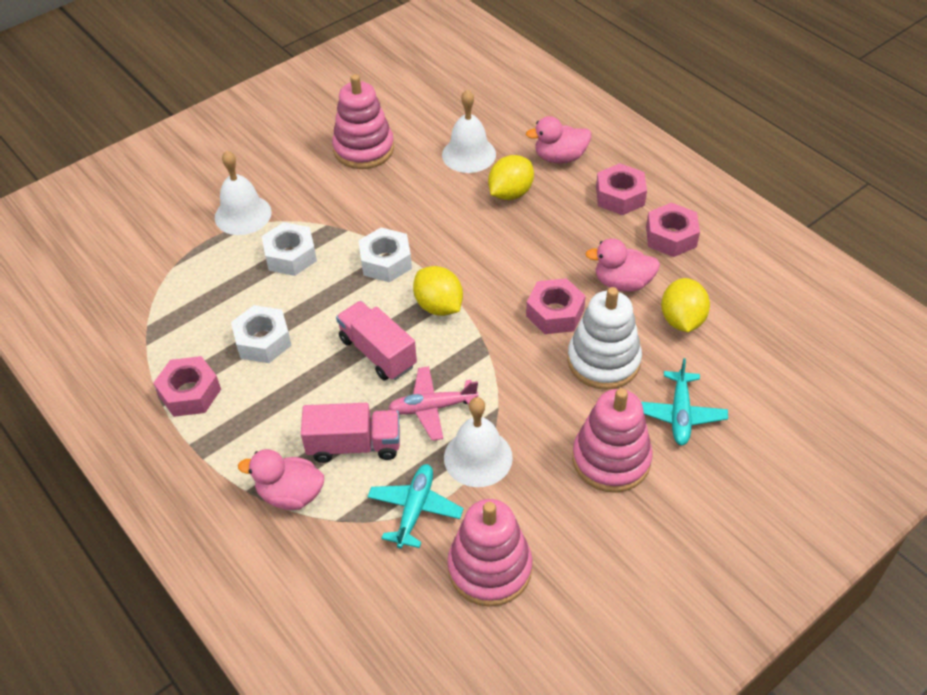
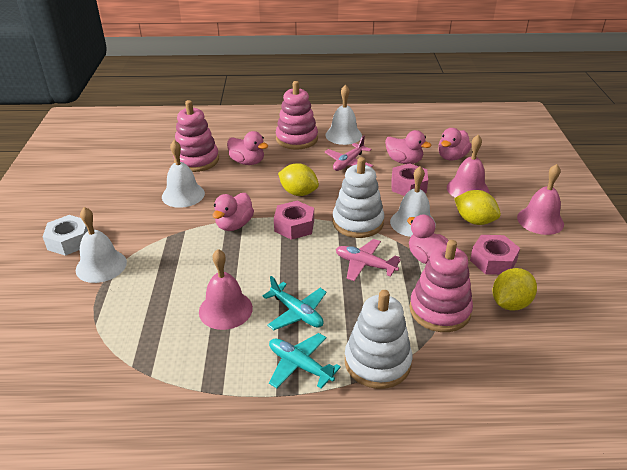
pink bell: 0 -> 3
pink duck: 3 -> 5
pink nut: 4 -> 3
pink plane: 1 -> 2
pink truck: 2 -> 0
white bell: 3 -> 4
white nut: 3 -> 1
white stacking toy: 1 -> 2

